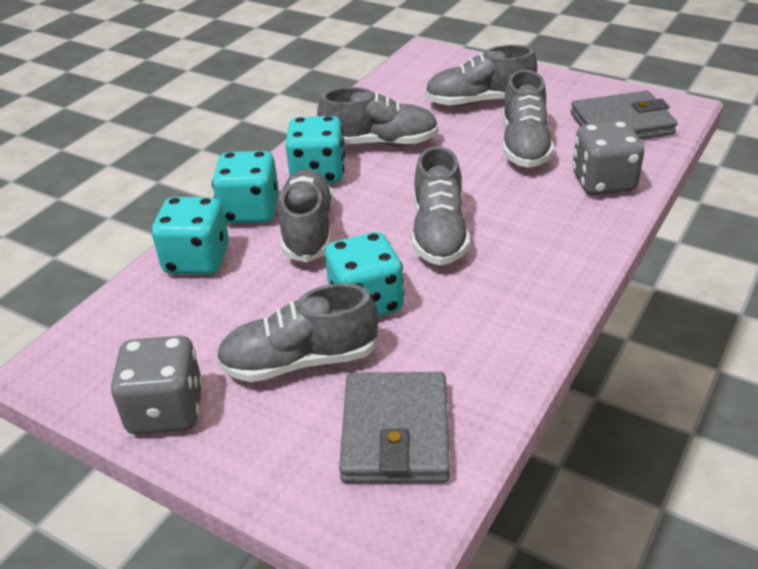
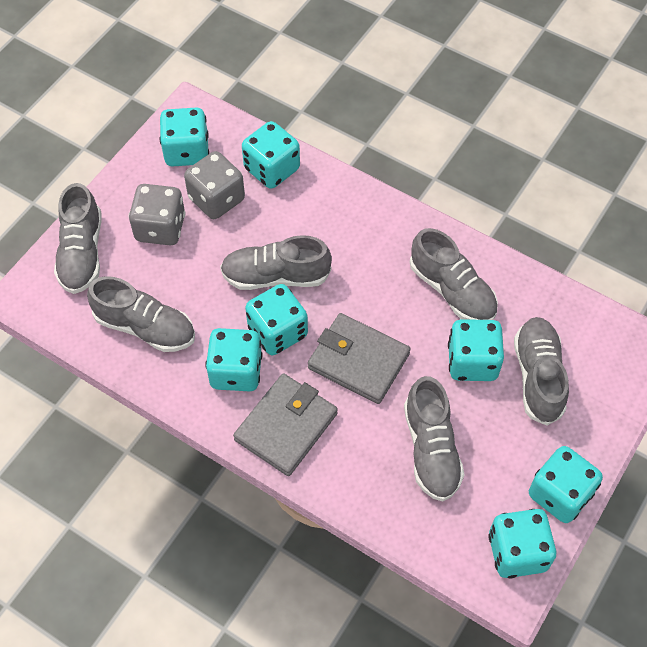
turquoise dice: 4 -> 7

